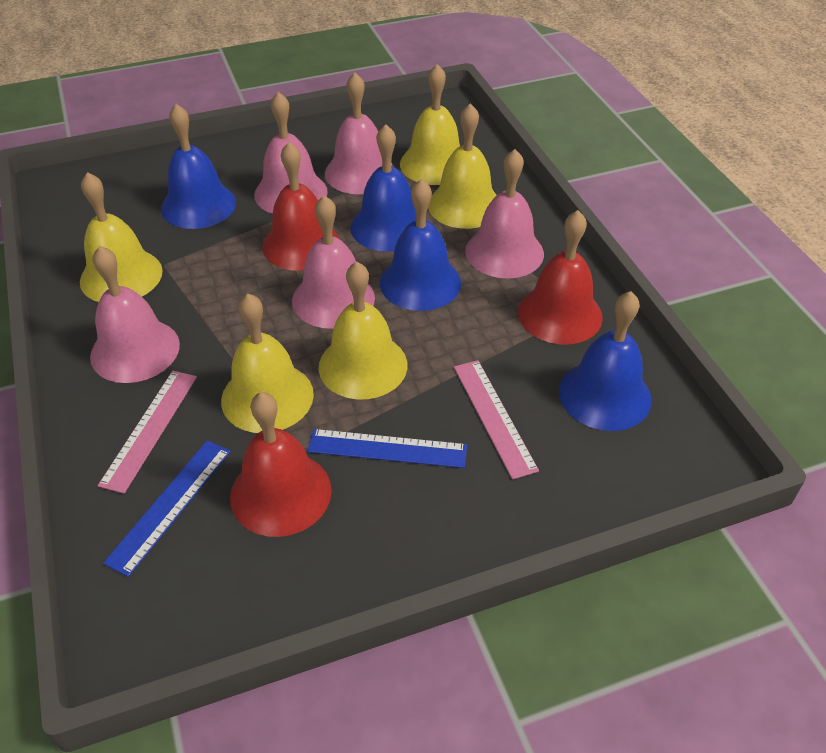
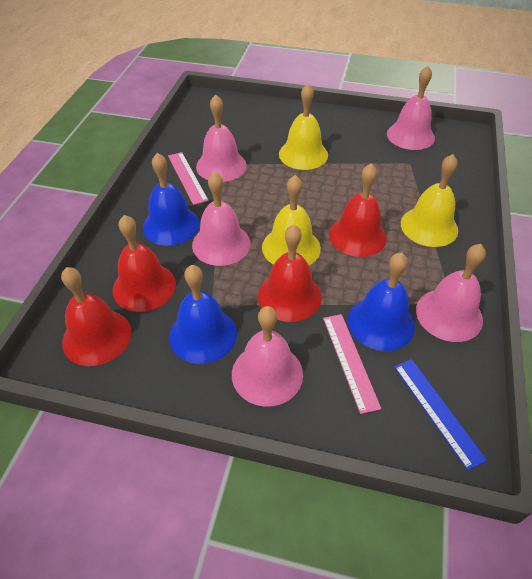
blue bell: 4 -> 3
blue ruler: 2 -> 1
red bell: 3 -> 4
yellow bell: 5 -> 3

